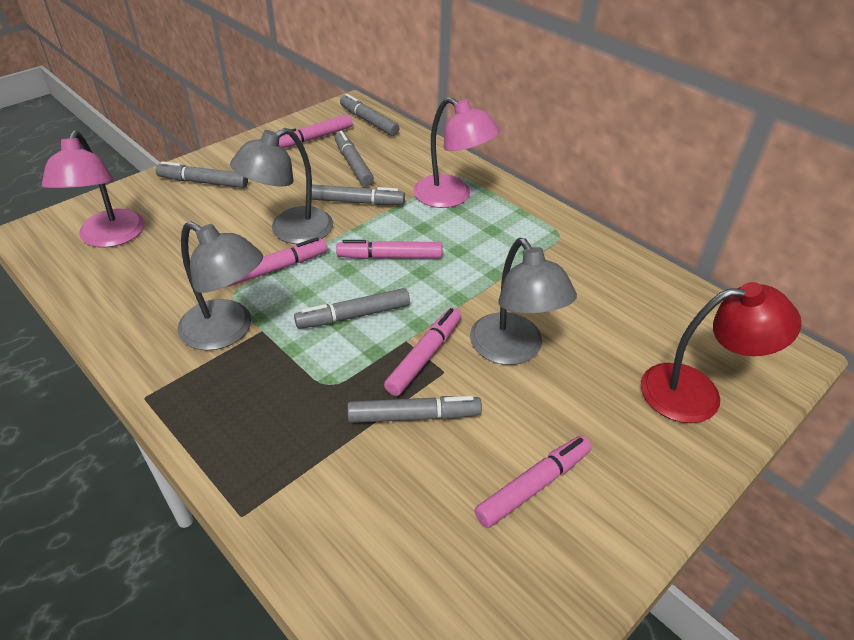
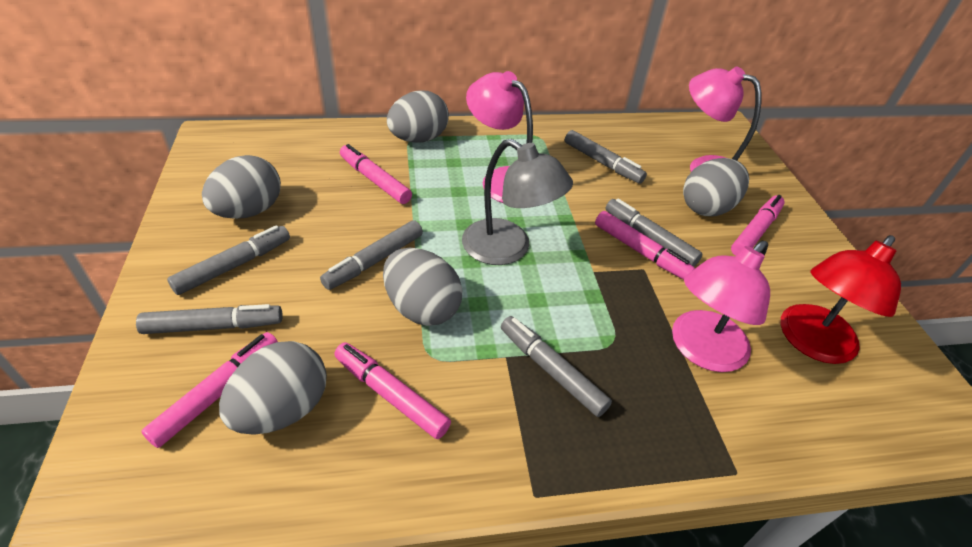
grey egg: 0 -> 5
grey lamp: 3 -> 1
pink lamp: 2 -> 3

